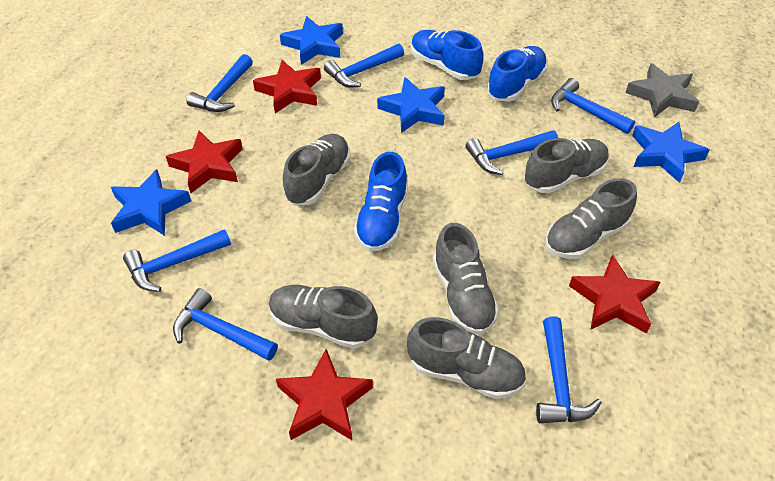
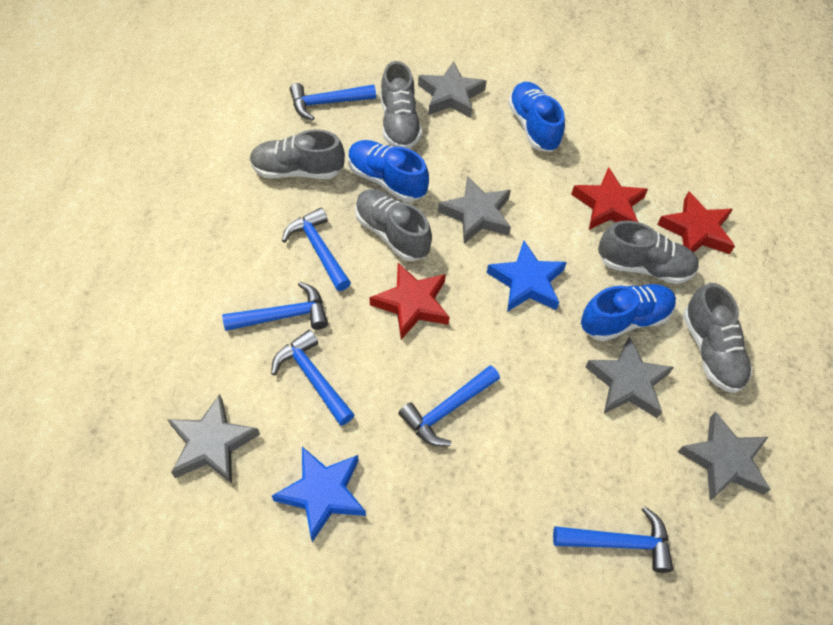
blue hammer: 7 -> 6
blue star: 4 -> 2
grey shoe: 6 -> 5
grey star: 1 -> 5
red star: 4 -> 3

